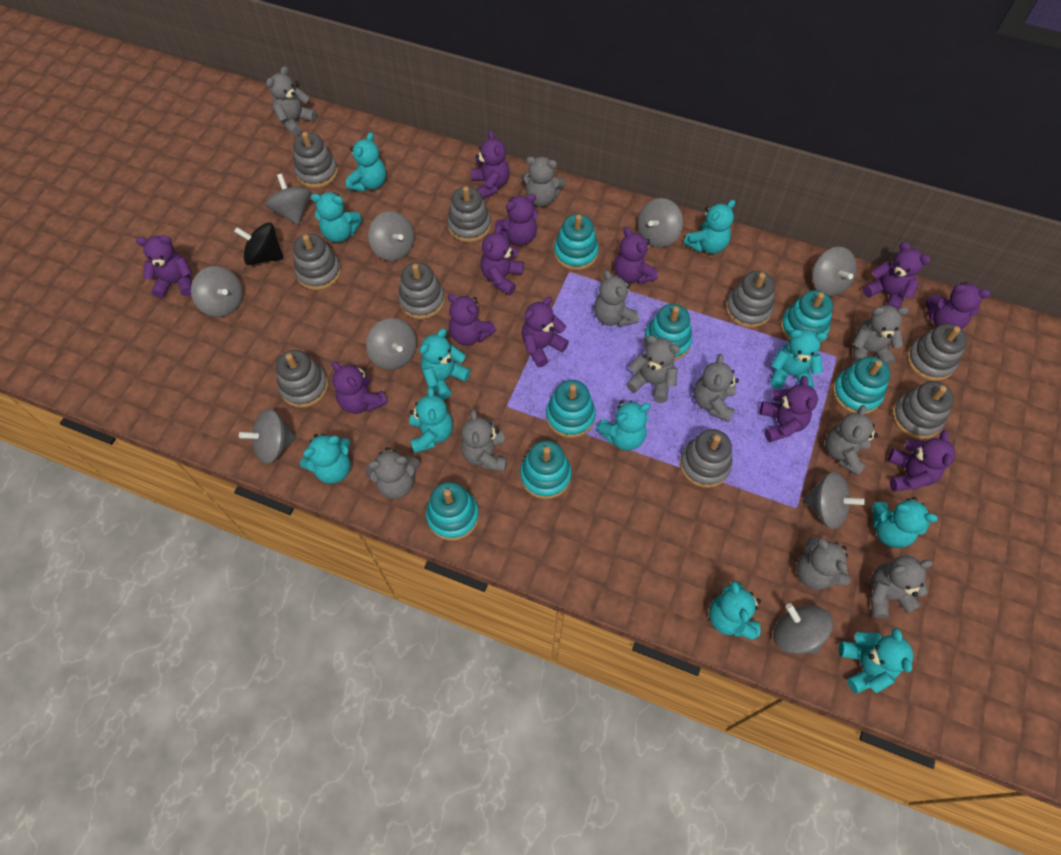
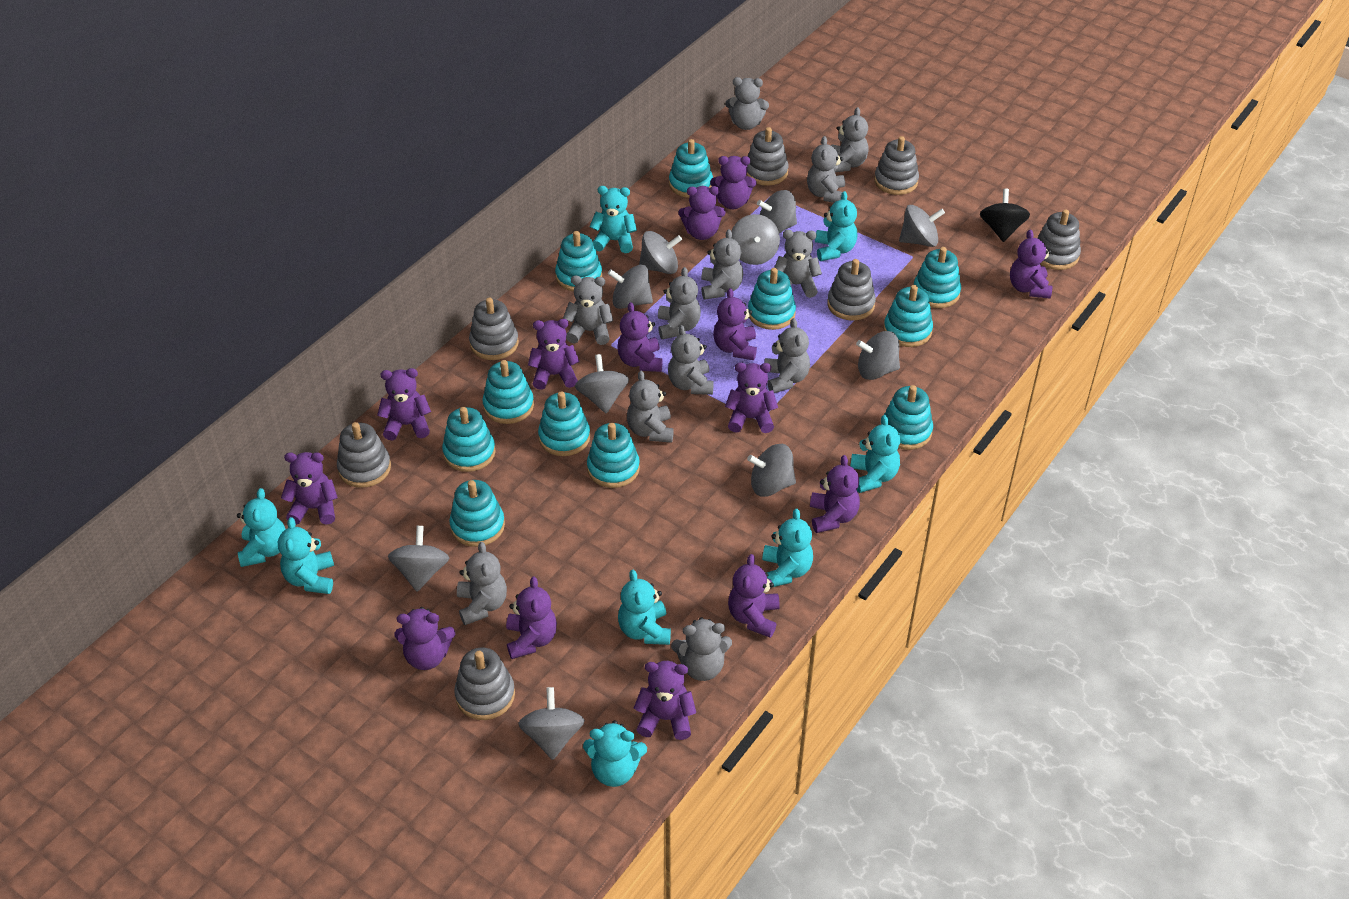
grey spinning top: 9 -> 10
grey stacking toy: 9 -> 7
grey teddy bear: 11 -> 12
purple teddy bear: 12 -> 14
turquoise stacking toy: 7 -> 11
turquoise teddy bear: 11 -> 8

